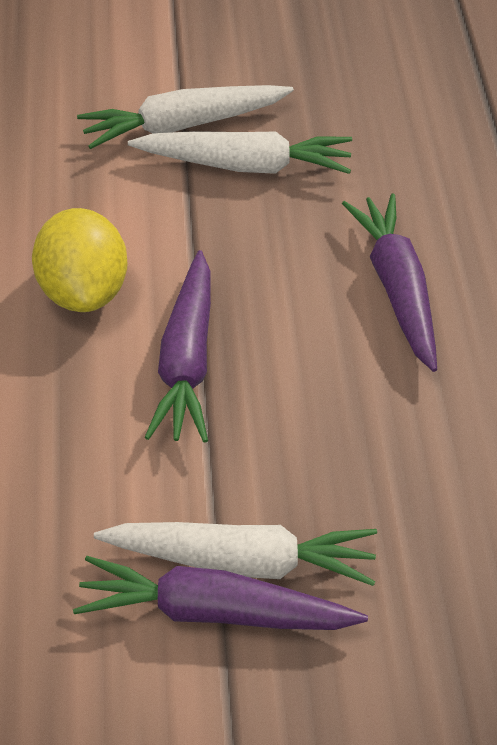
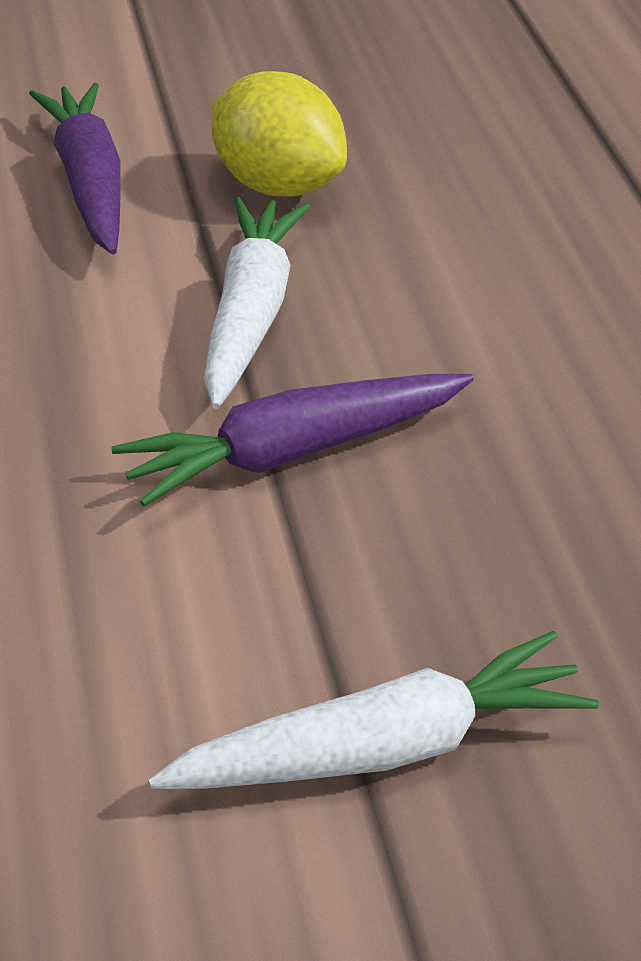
purple carrot: 3 -> 2
white carrot: 3 -> 2

